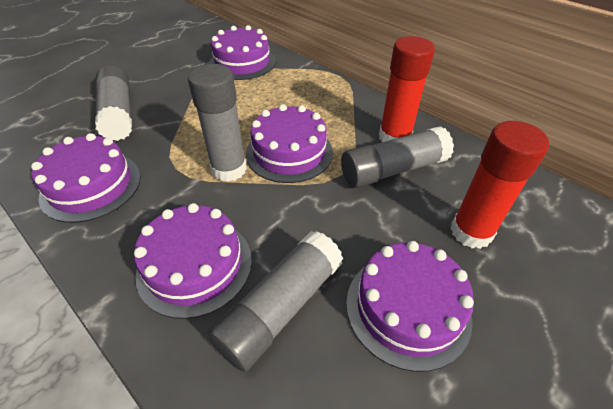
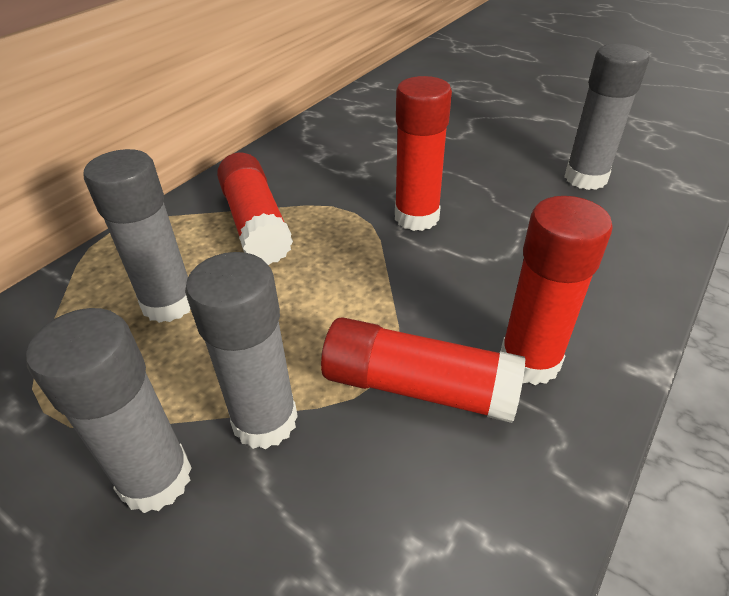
purple cake: 5 -> 0
red glue stick: 2 -> 4

